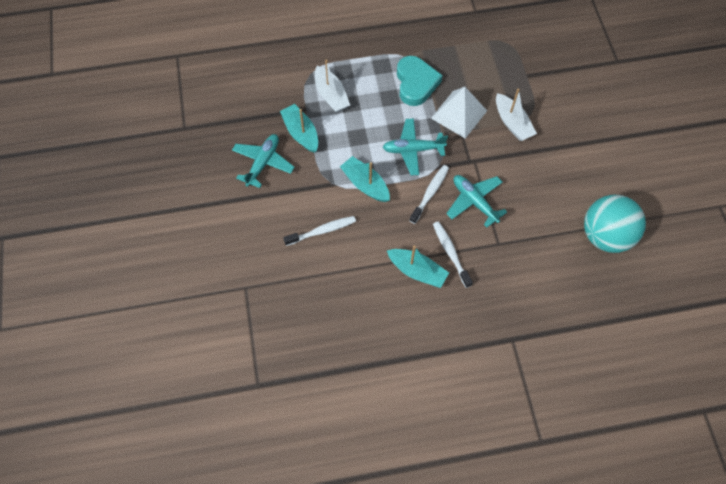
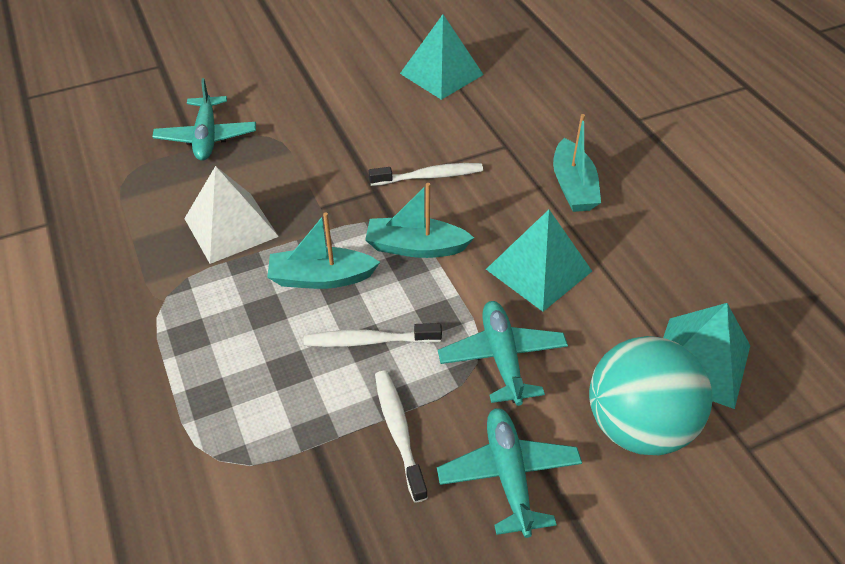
turquoise heart: 1 -> 0
turquoise pyramid: 0 -> 3
white boat: 2 -> 0

